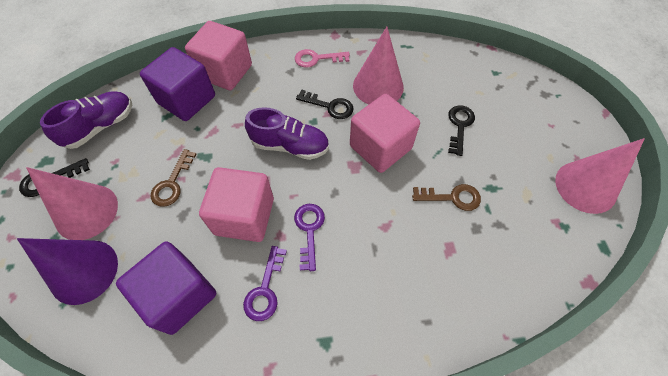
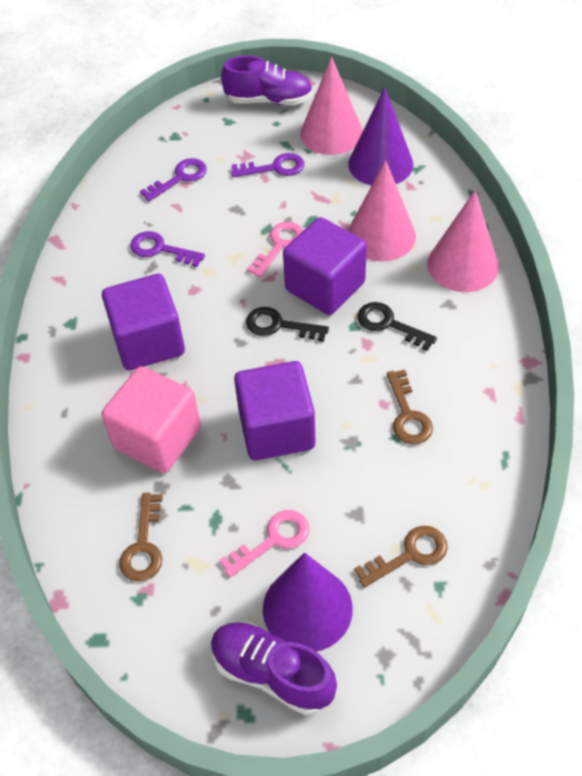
black key: 3 -> 2
brown key: 2 -> 3
pink cube: 3 -> 1
pink key: 1 -> 2
purple cone: 1 -> 2
purple cube: 2 -> 3
purple key: 2 -> 3

